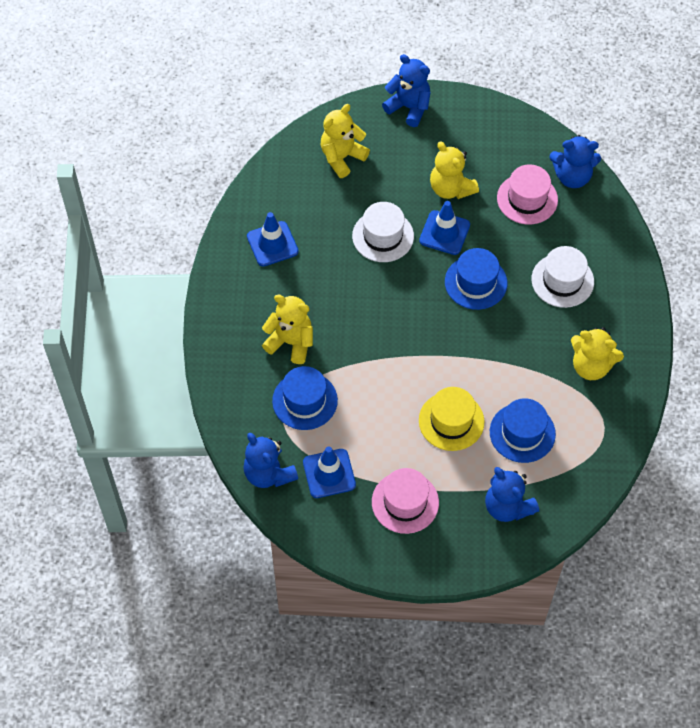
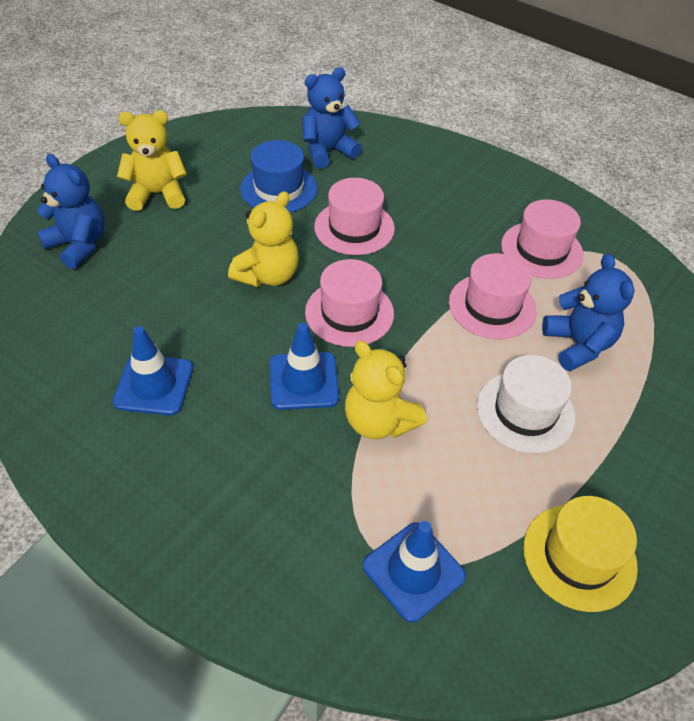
blue hat: 3 -> 1
blue teddy bear: 4 -> 3
pink hat: 2 -> 4
white hat: 2 -> 1
yellow teddy bear: 4 -> 3

